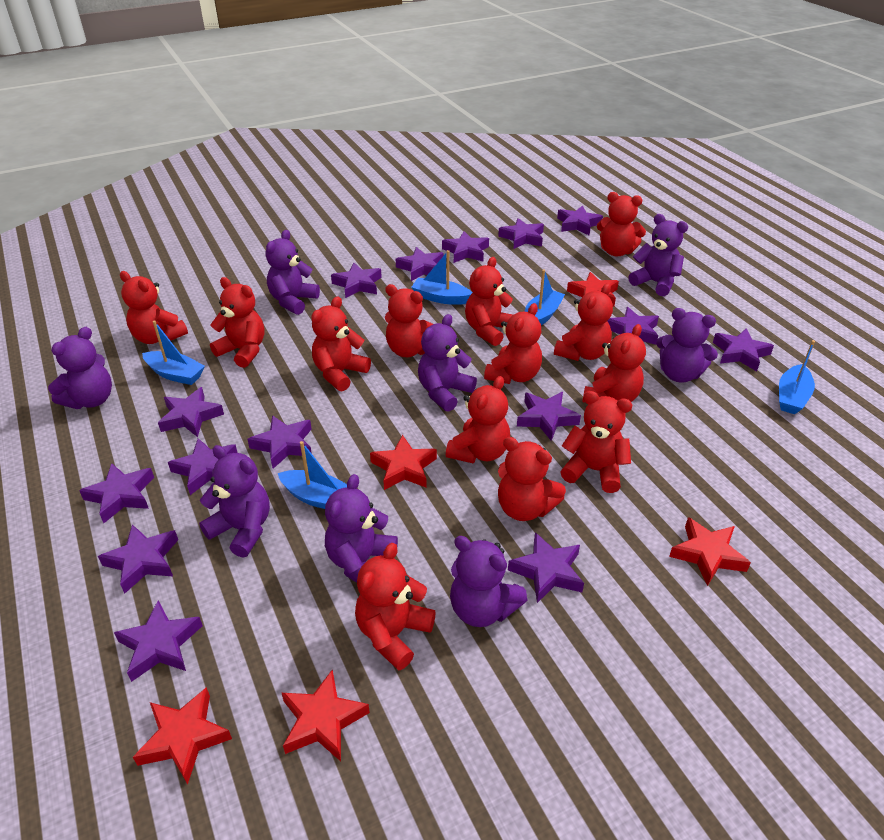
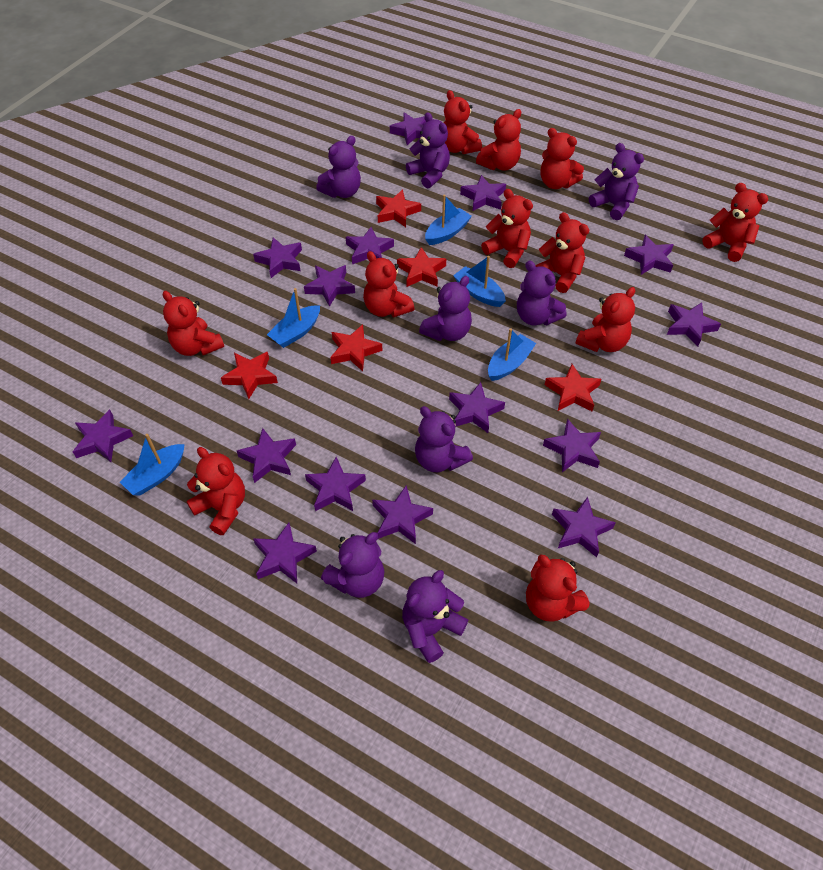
red teddy bear: 13 -> 11

